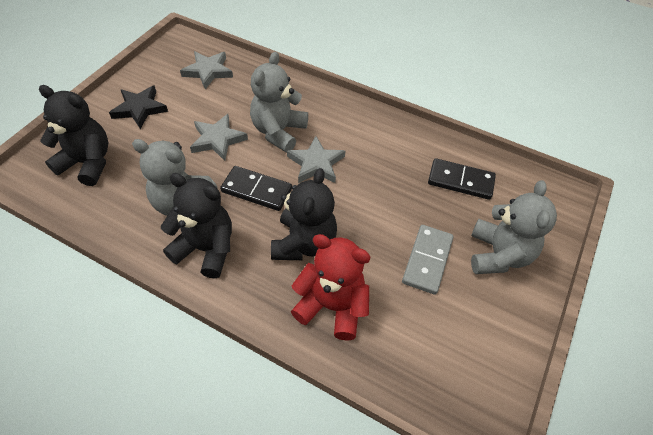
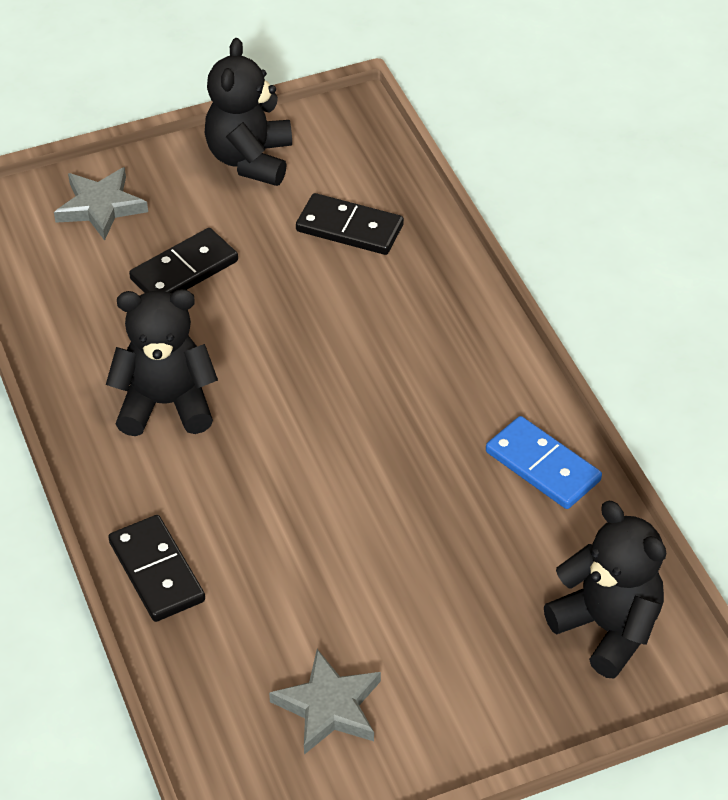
black domino: 2 -> 3
black star: 1 -> 0
blue domino: 0 -> 1
grey domino: 1 -> 0
grey star: 3 -> 2
grey teddy bear: 3 -> 0
red teddy bear: 1 -> 0

